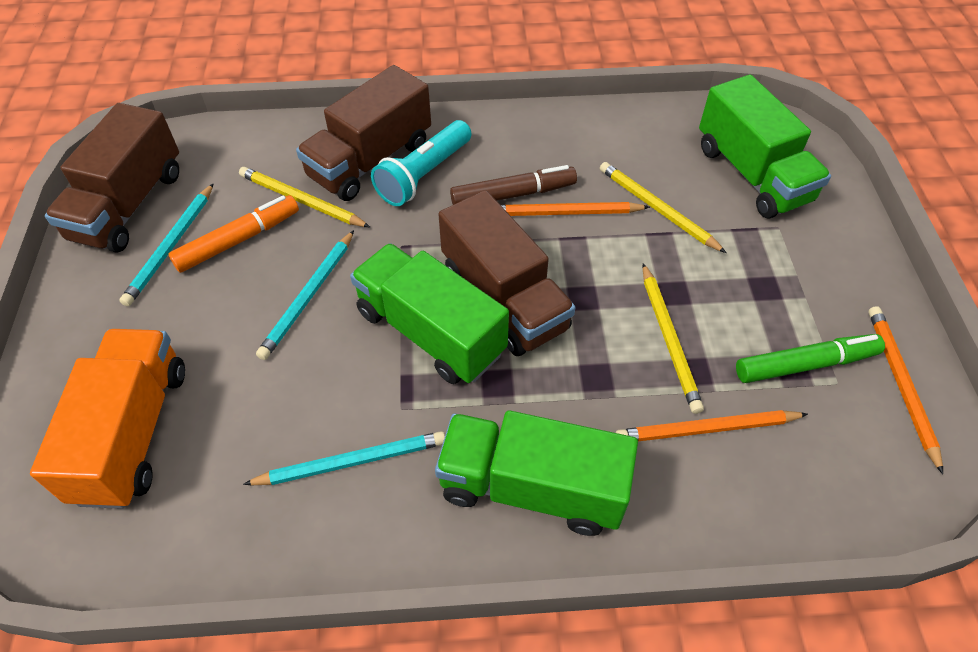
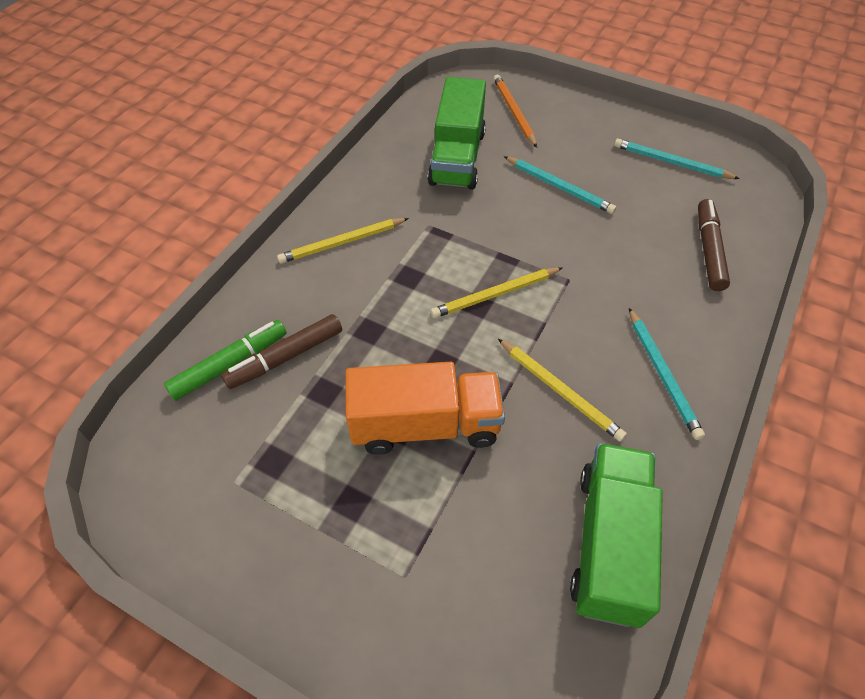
brown marker: 1 -> 2
brown truck: 3 -> 0
green truck: 3 -> 2
orange marker: 1 -> 0
orange pencil: 3 -> 1
turquoise flashlight: 1 -> 0

